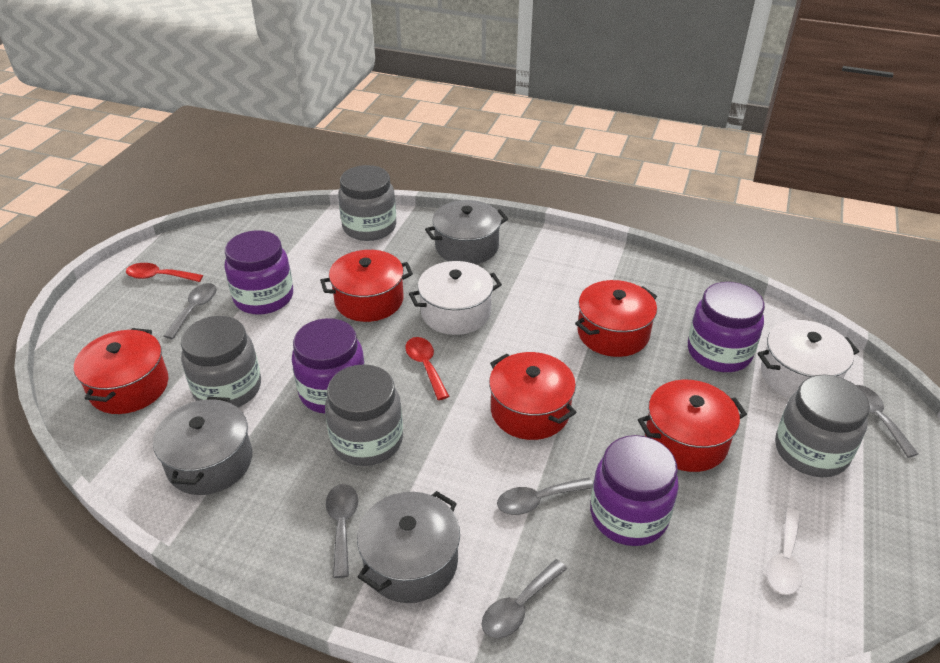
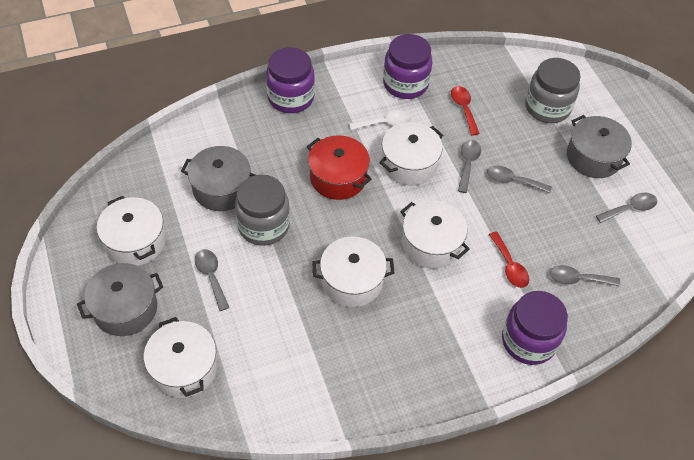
grey jar: 4 -> 2
purple jar: 4 -> 3
red pot: 5 -> 1
white pot: 2 -> 5

